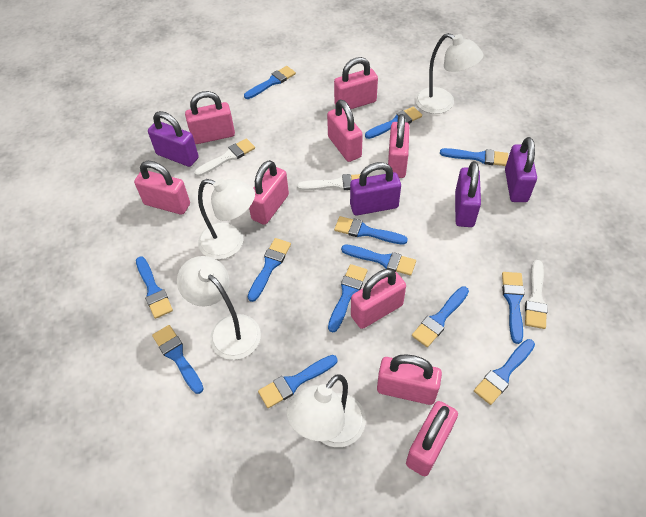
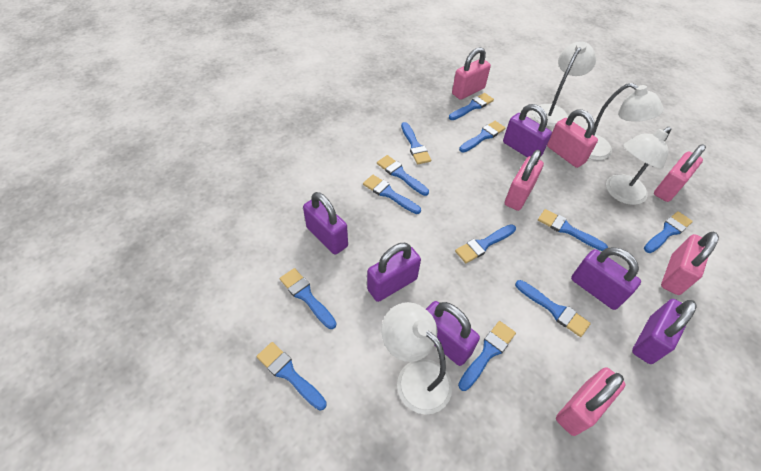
blue brush: 13 -> 12
pink padlock: 9 -> 6
purple padlock: 4 -> 6
white brush: 3 -> 0

